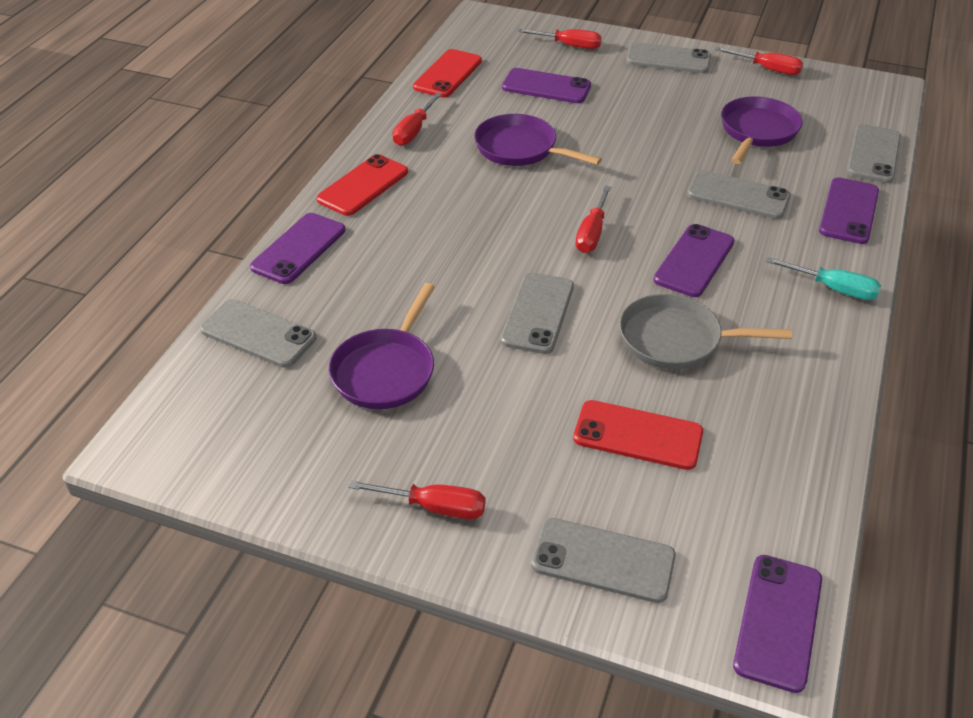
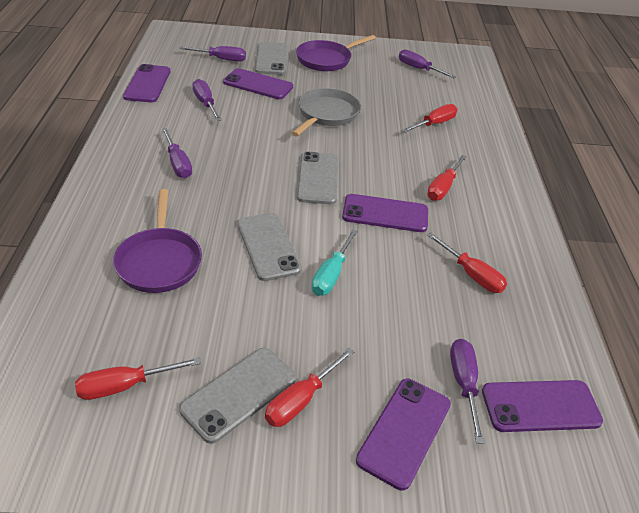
grey phone: 6 -> 4
purple pan: 3 -> 2
purple screwdriver: 0 -> 5
red phone: 3 -> 0

